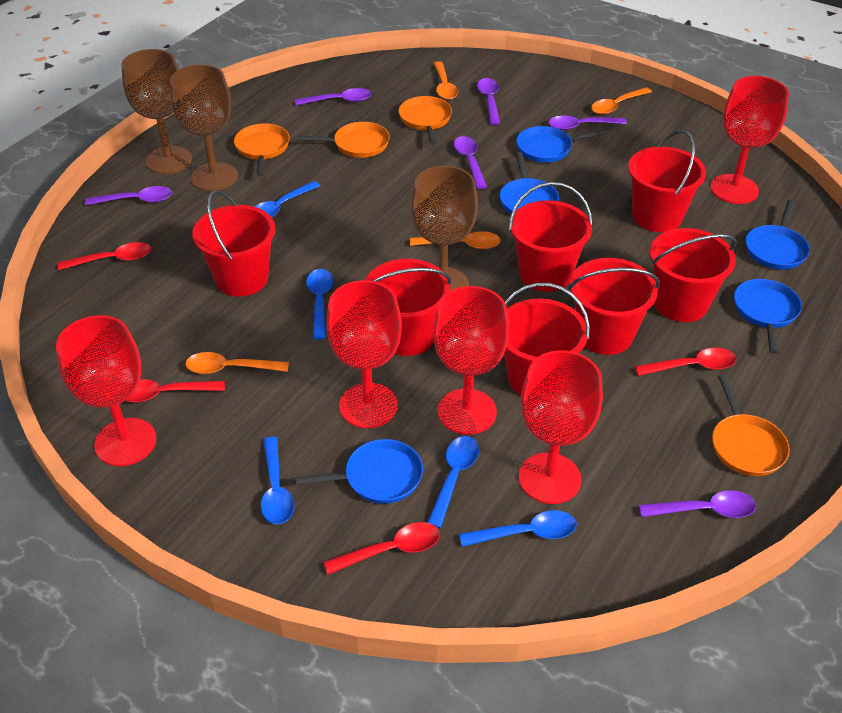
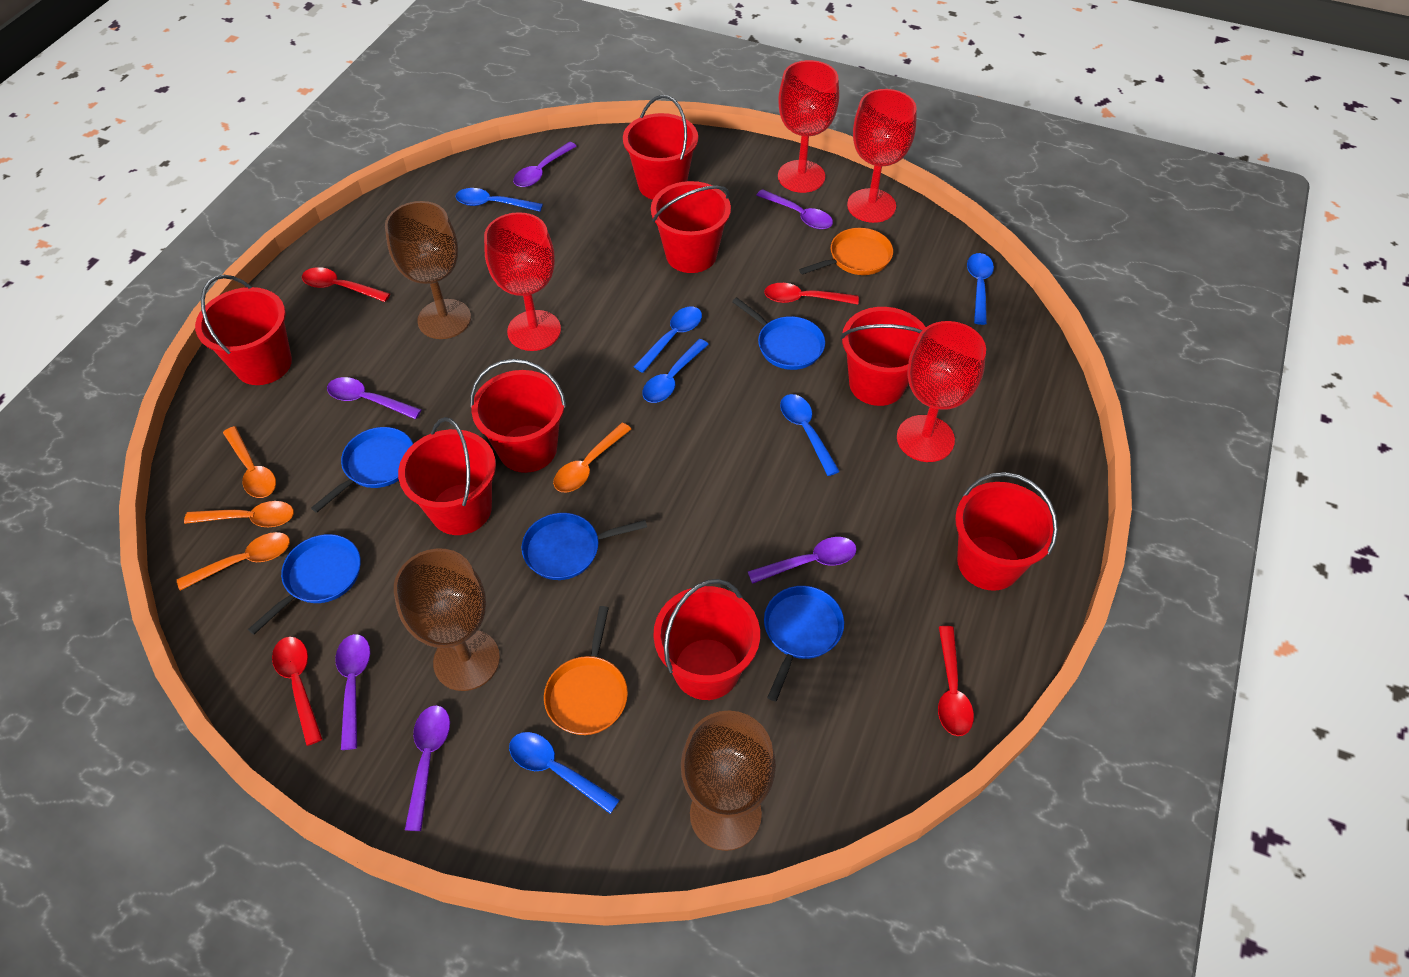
blue spoon: 5 -> 6
orange pan: 4 -> 2
red bucket: 7 -> 8
red goblet: 5 -> 4

